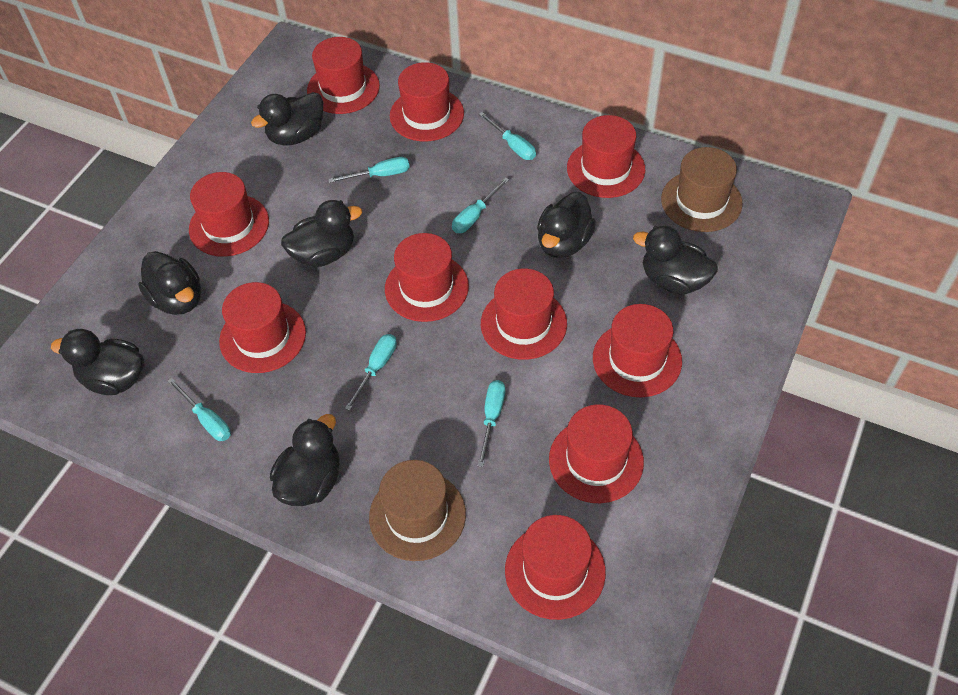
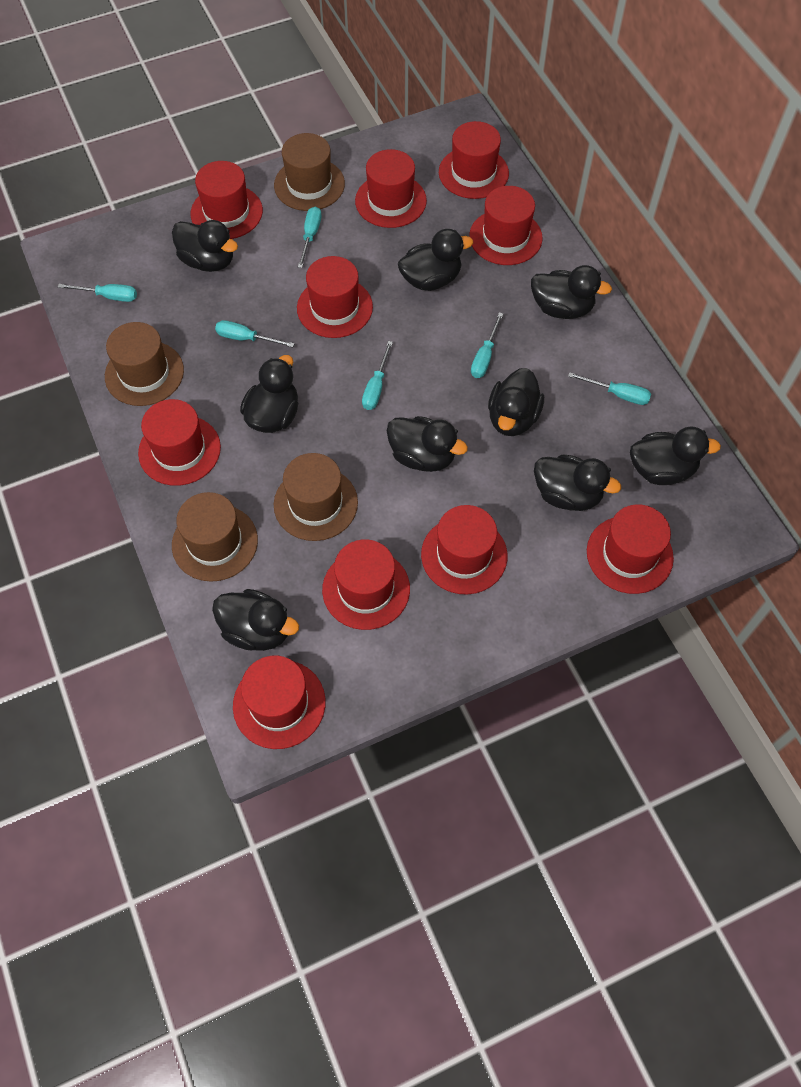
black duck: 7 -> 9
brown hat: 2 -> 4

